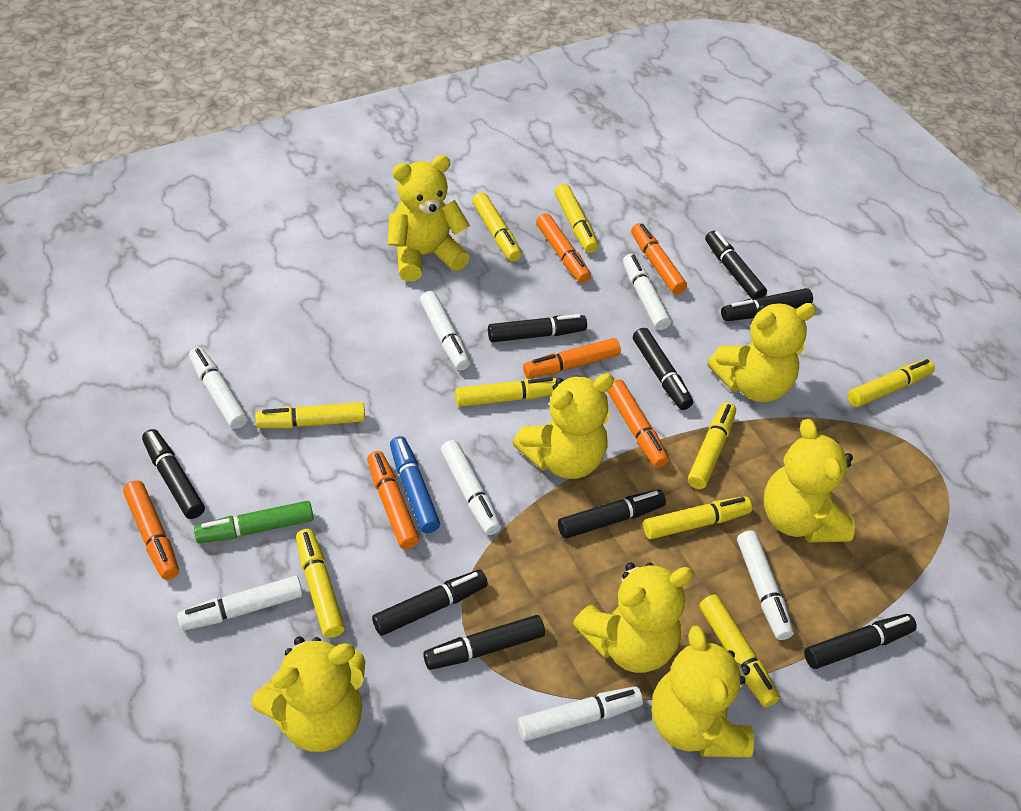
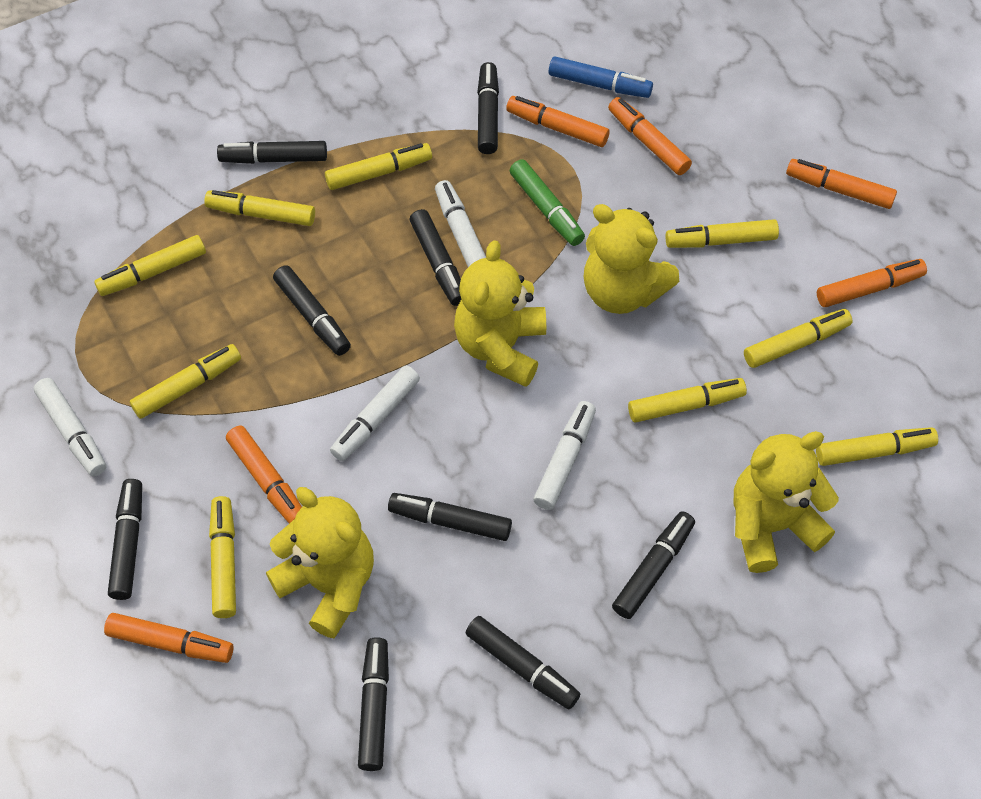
white marker: 7 -> 4
yellow teddy bear: 7 -> 4

